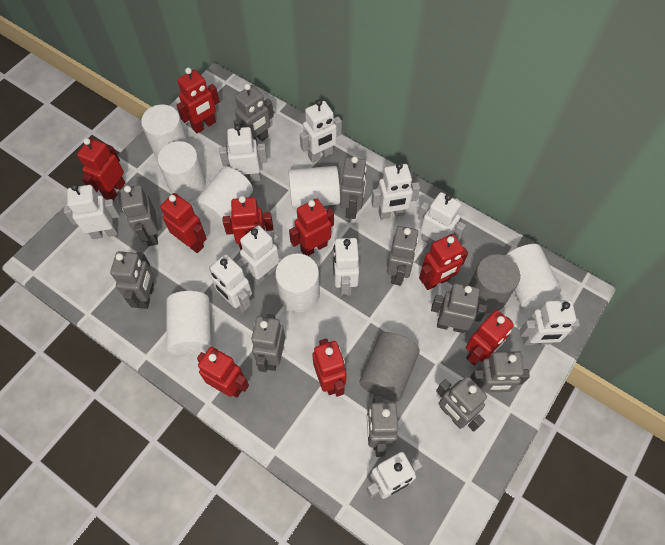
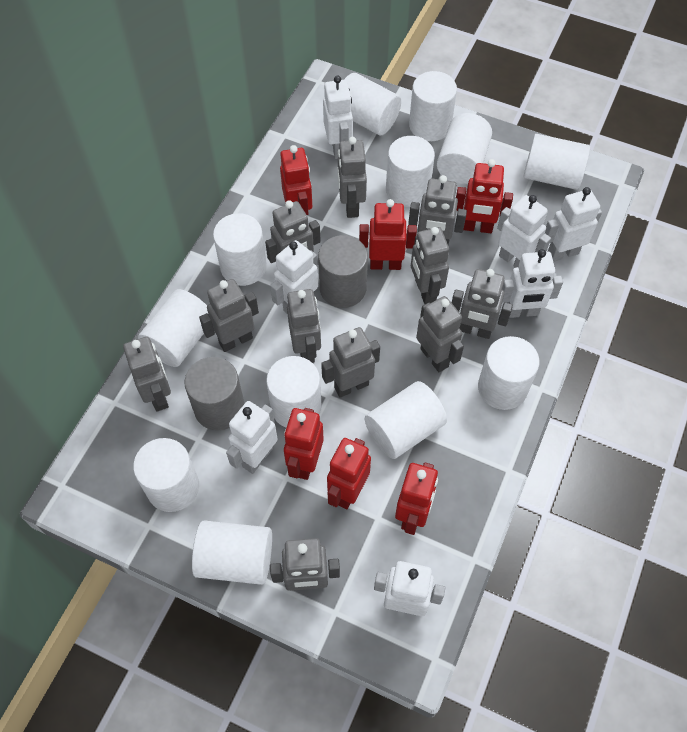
grey robot: 10 -> 11
red robot: 9 -> 6
white cylinder: 7 -> 12
white robot: 10 -> 7

